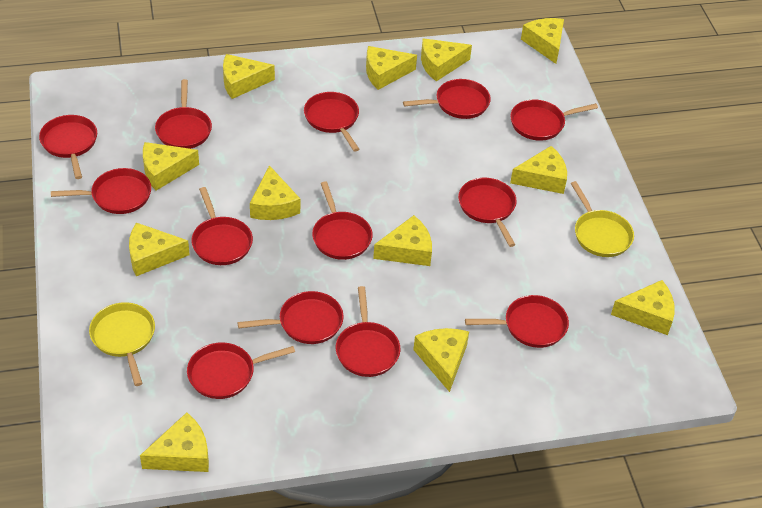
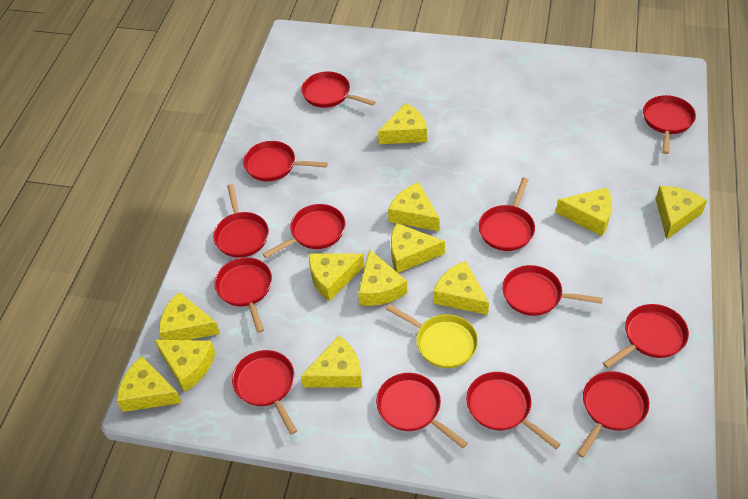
yellow pan: 2 -> 1

